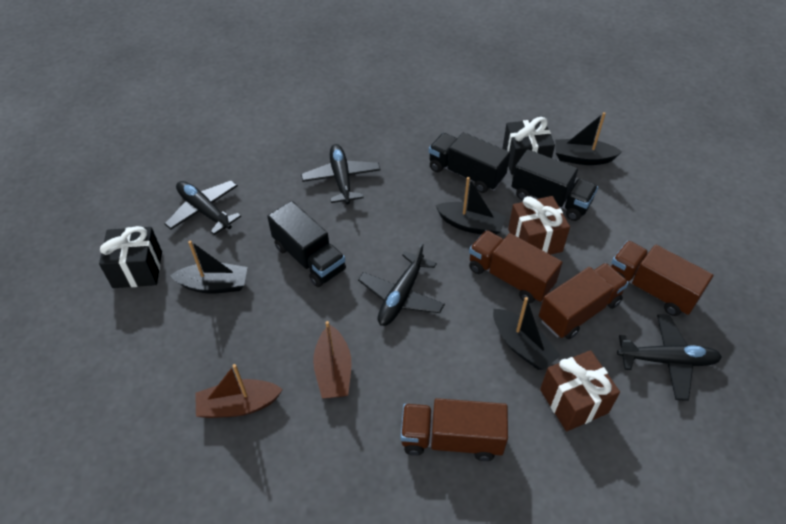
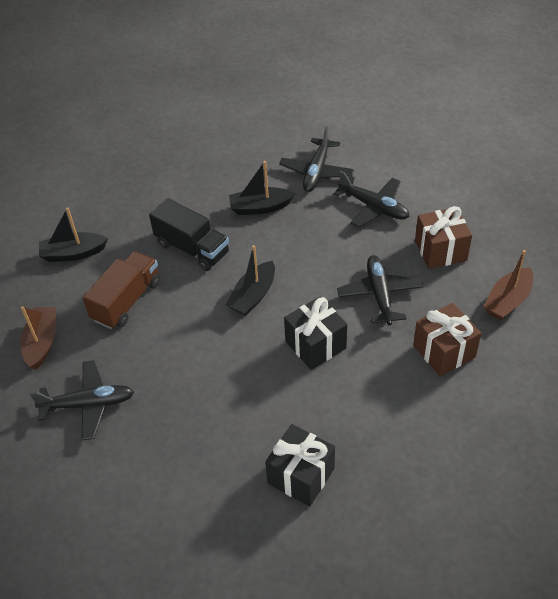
black boat: 4 -> 3
black truck: 3 -> 1
brown truck: 4 -> 1

